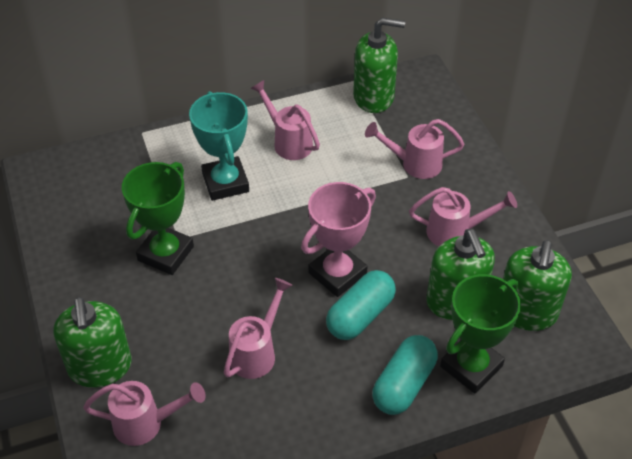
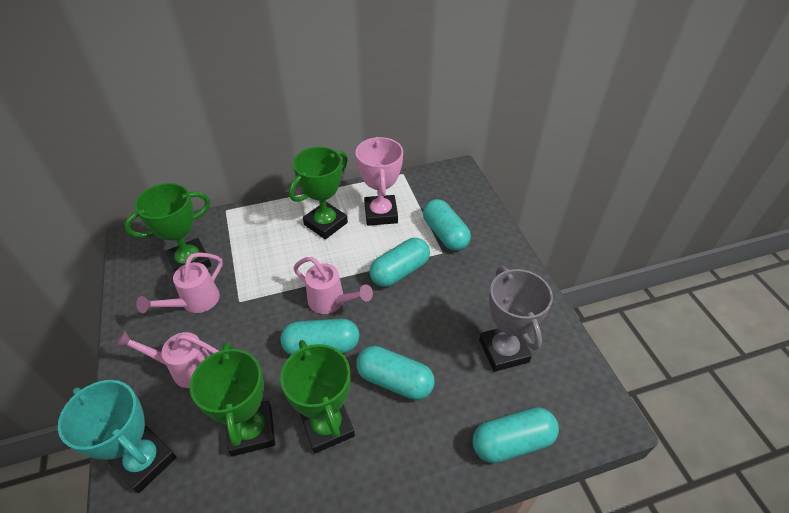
green soap dispenser: 4 -> 0
green trophy: 2 -> 4
grey trophy: 0 -> 1
pink watering can: 5 -> 3
turquoise capsule: 2 -> 5

